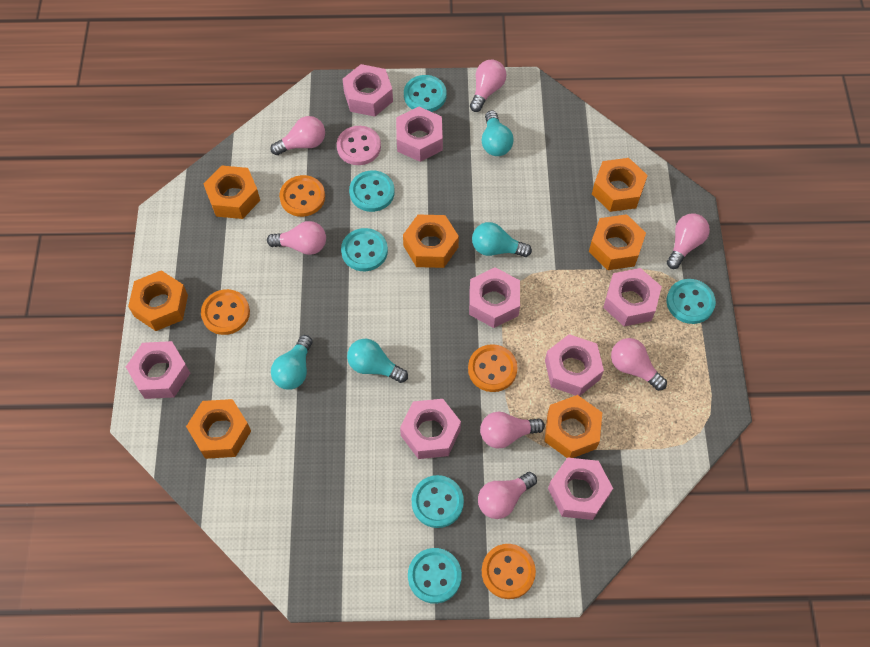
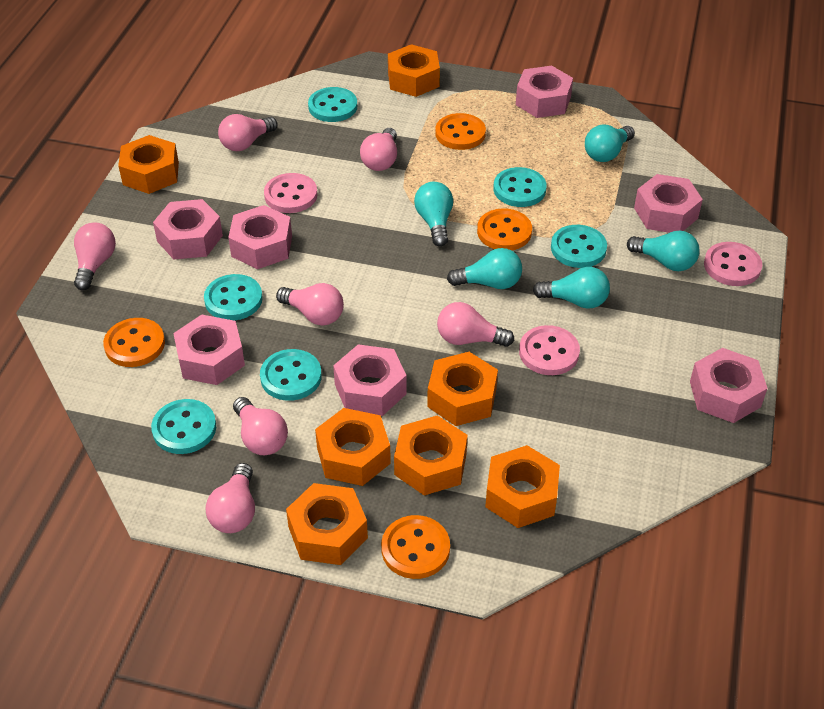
pink button: 1 -> 3
pink nut: 8 -> 7
turquoise light bulb: 4 -> 5

